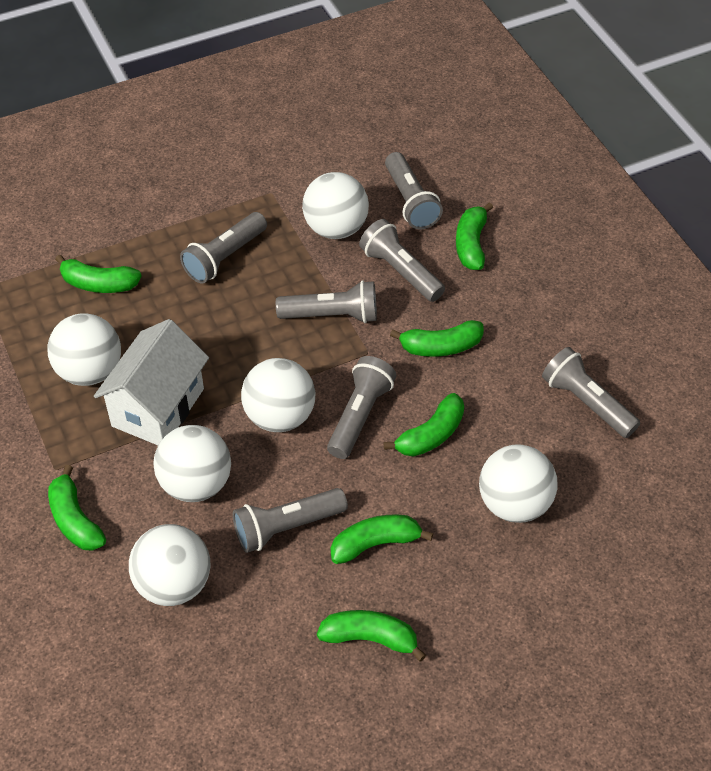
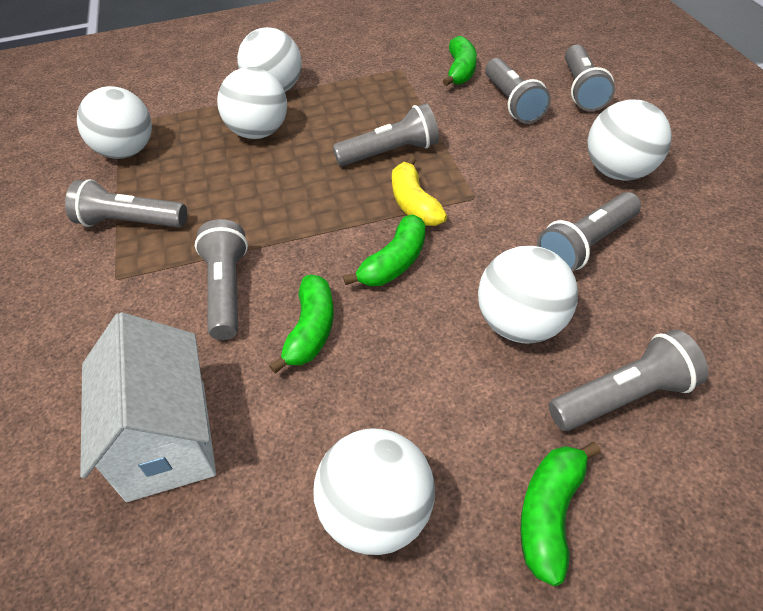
green banana: 7 -> 4
yellow banana: 0 -> 1

